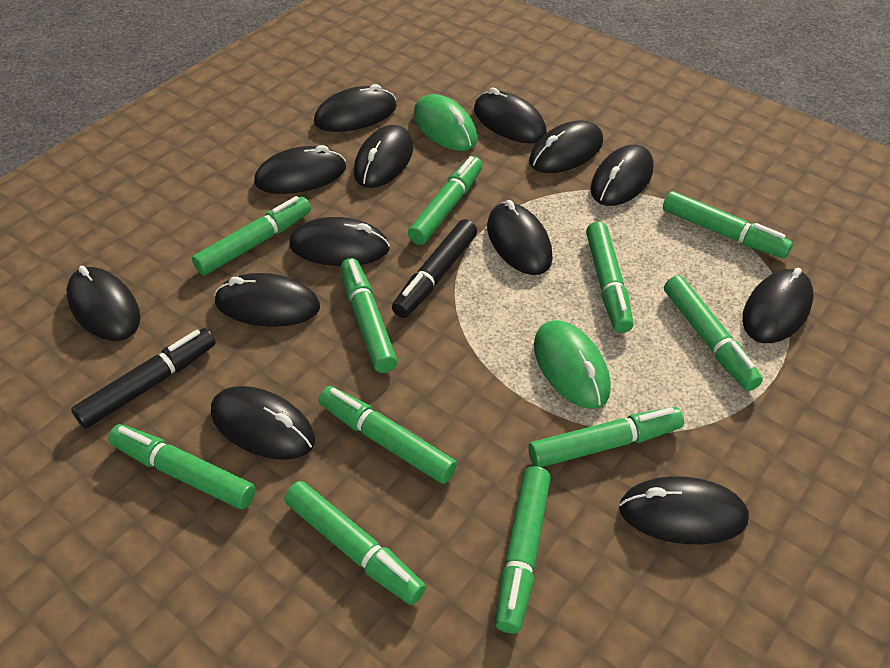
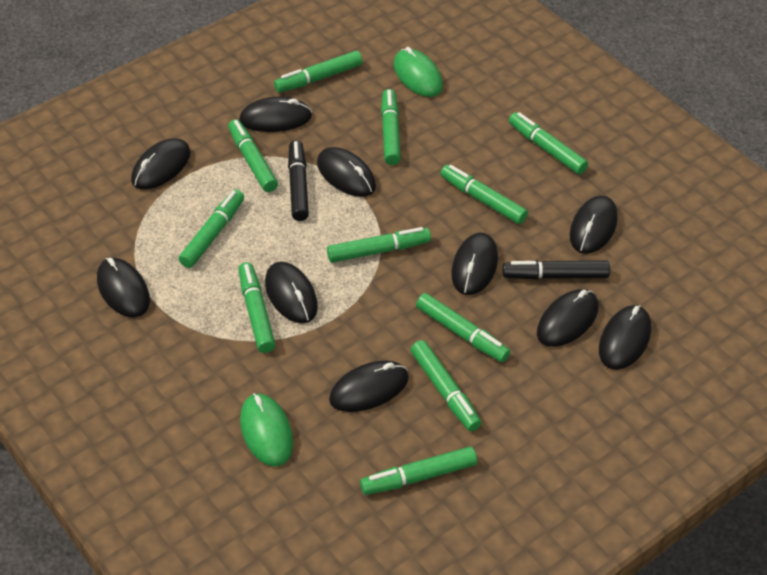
black mouse: 13 -> 10

